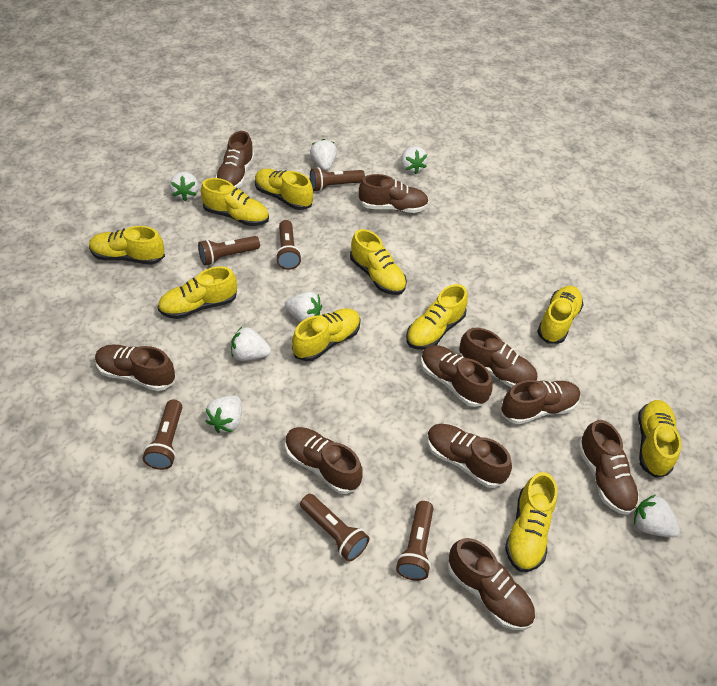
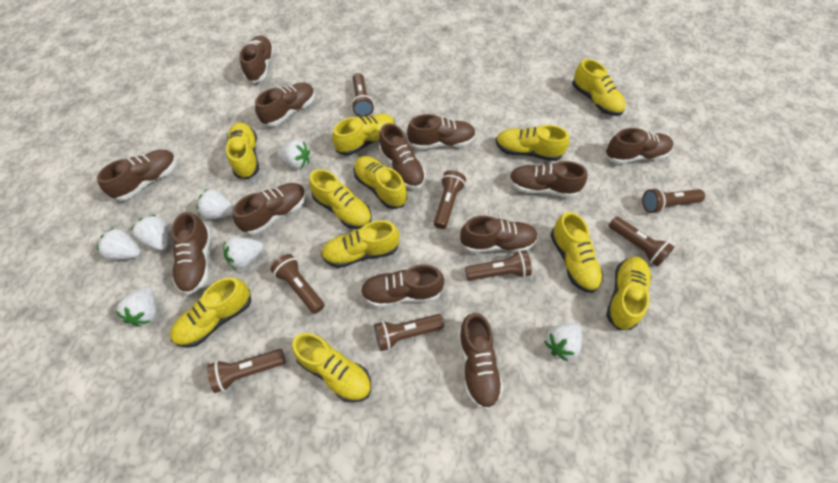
brown flashlight: 6 -> 8
brown shoe: 10 -> 12
yellow shoe: 10 -> 11

